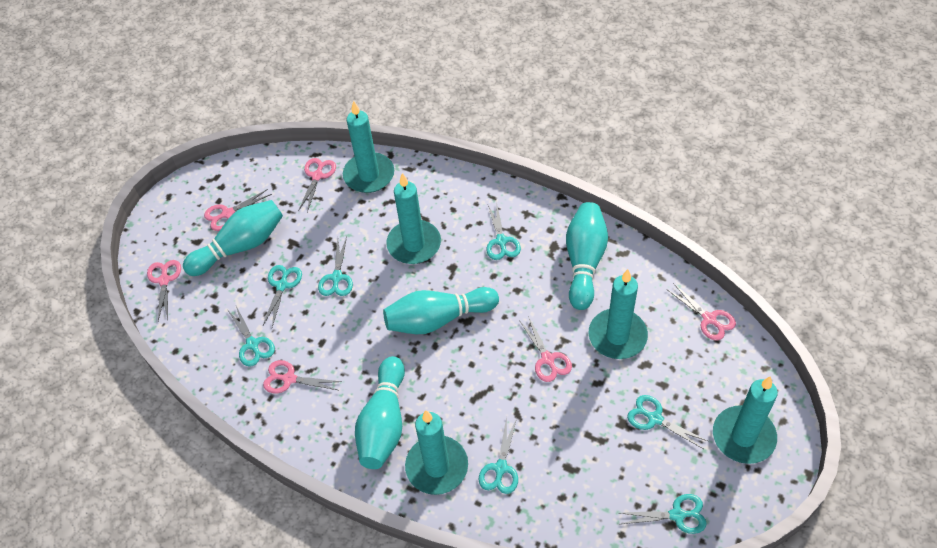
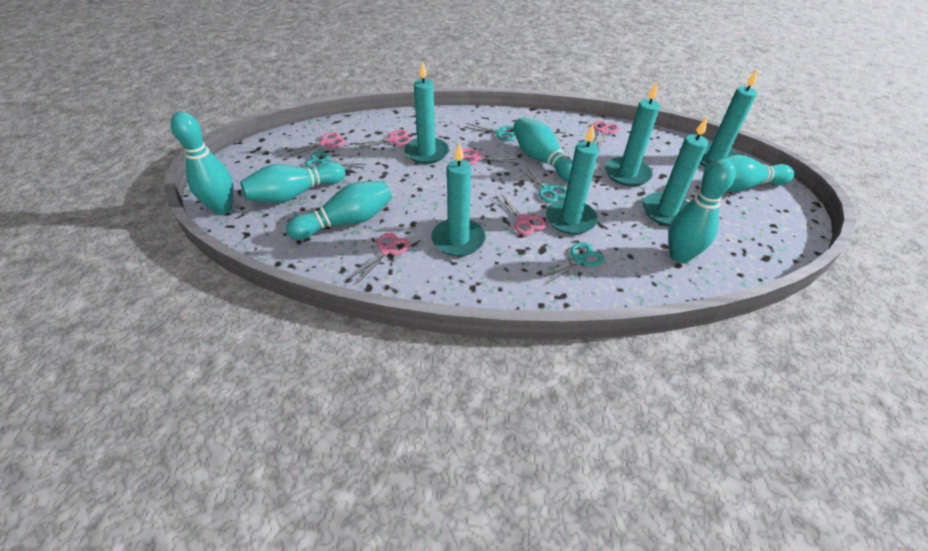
turquoise bowling pin: 4 -> 6
turquoise candle: 5 -> 6
turquoise scissors: 7 -> 4

